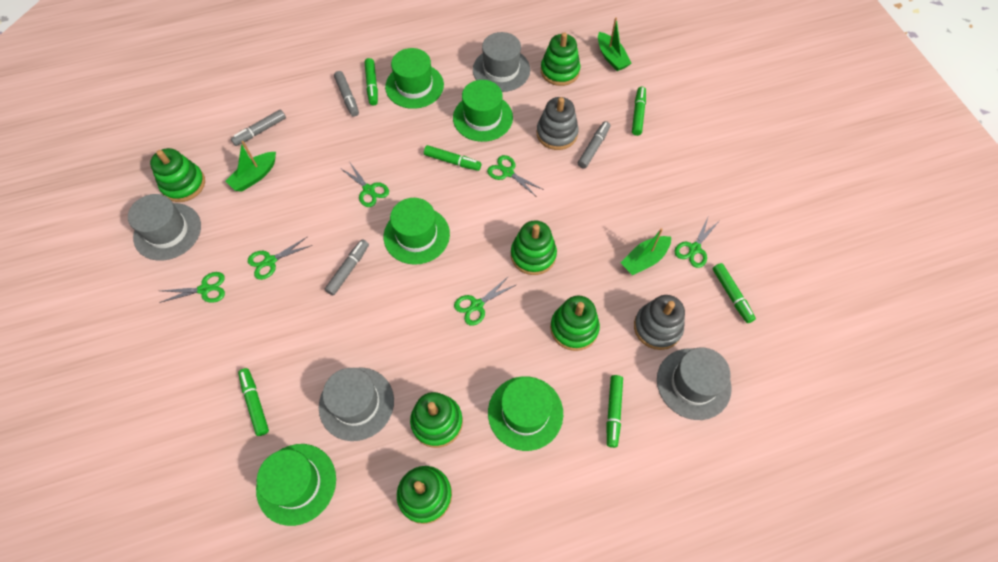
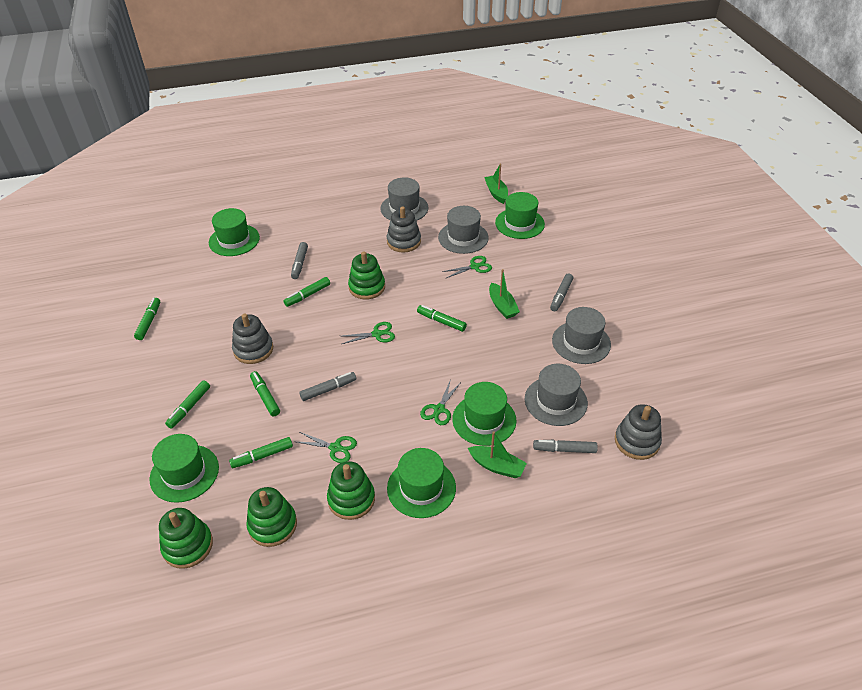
green scissors: 6 -> 4
green stacking toy: 6 -> 4
grey stacking toy: 2 -> 3

